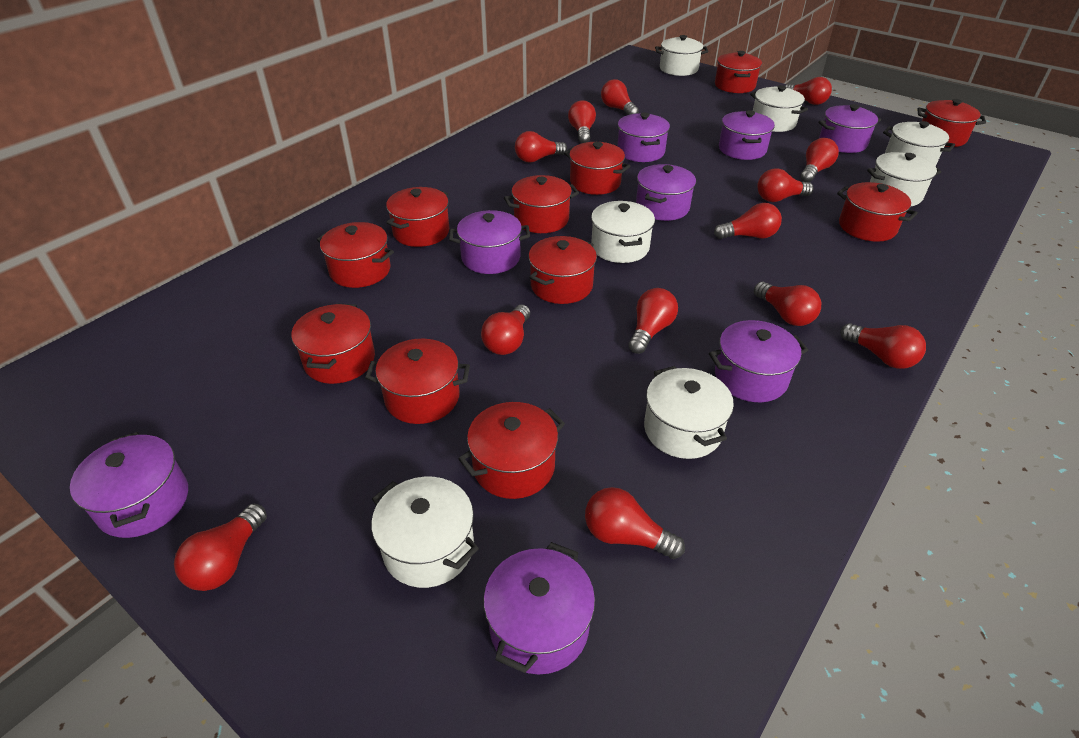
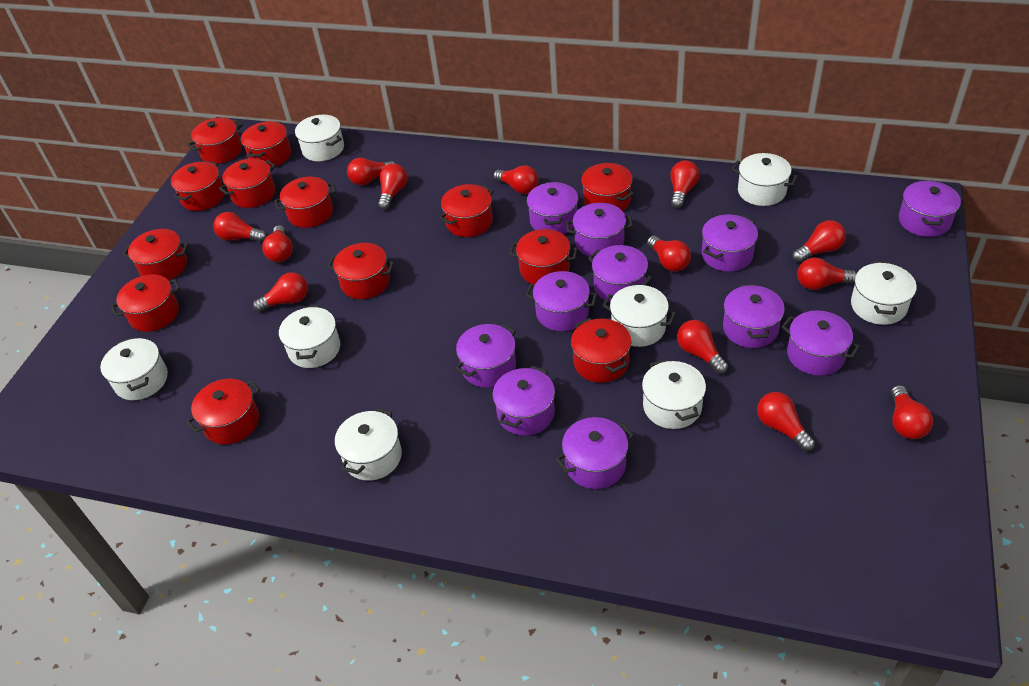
purple pot: 8 -> 11
red pot: 11 -> 13
white pot: 7 -> 8

